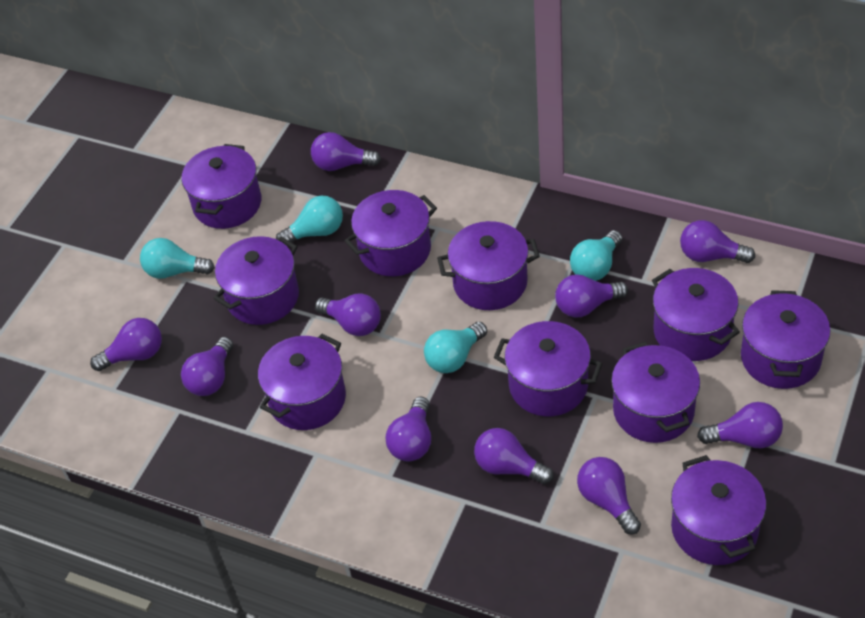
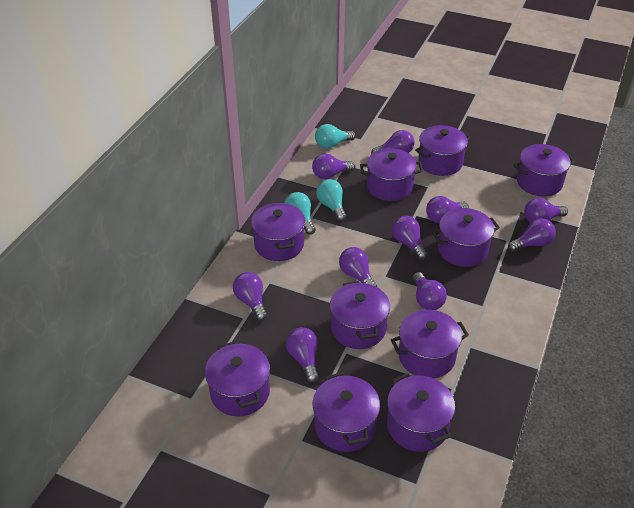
turquoise light bulb: 4 -> 3

